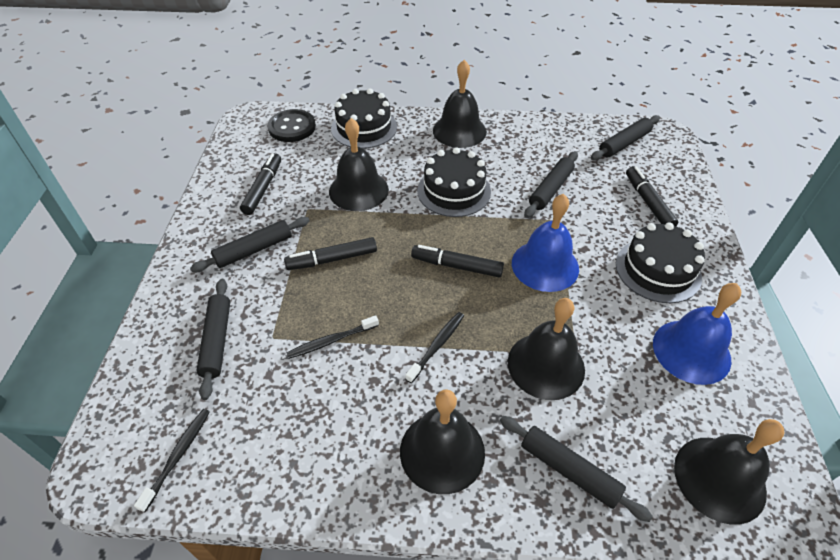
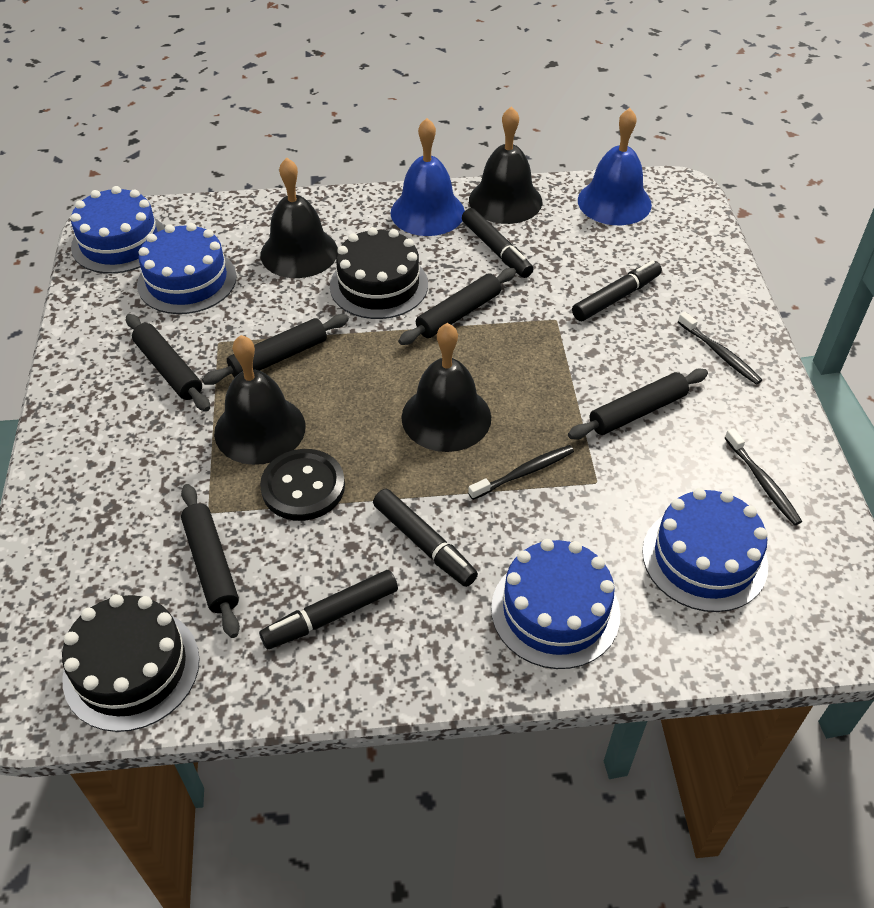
black bell: 5 -> 4
black cake: 3 -> 2
blue cake: 0 -> 4

